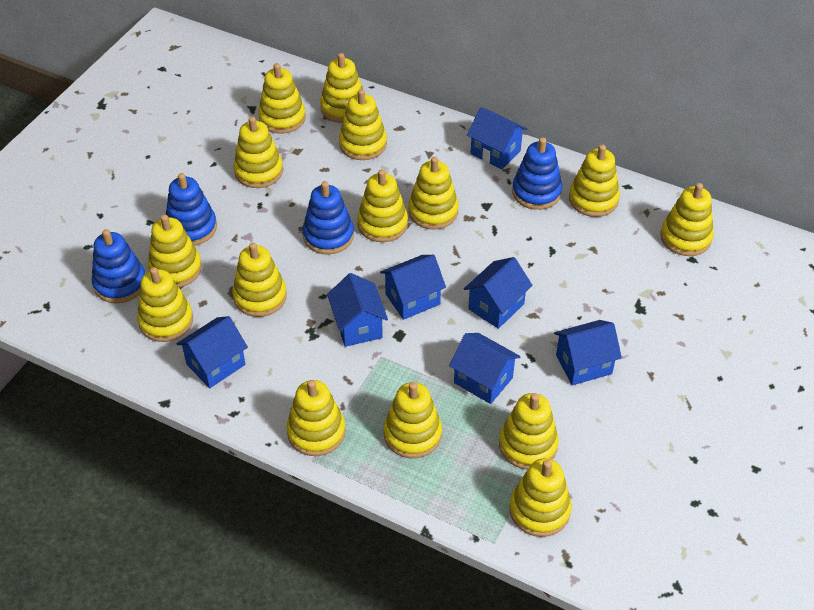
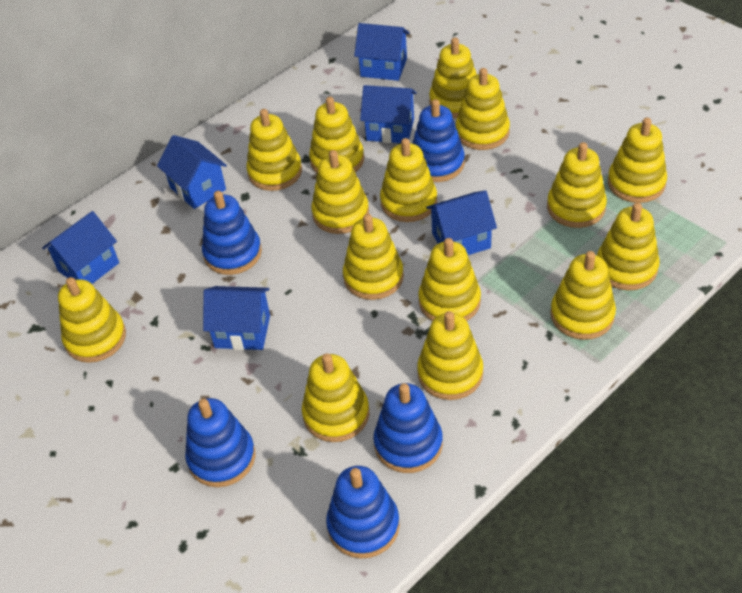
blue house: 7 -> 6
blue stacking toy: 4 -> 5

